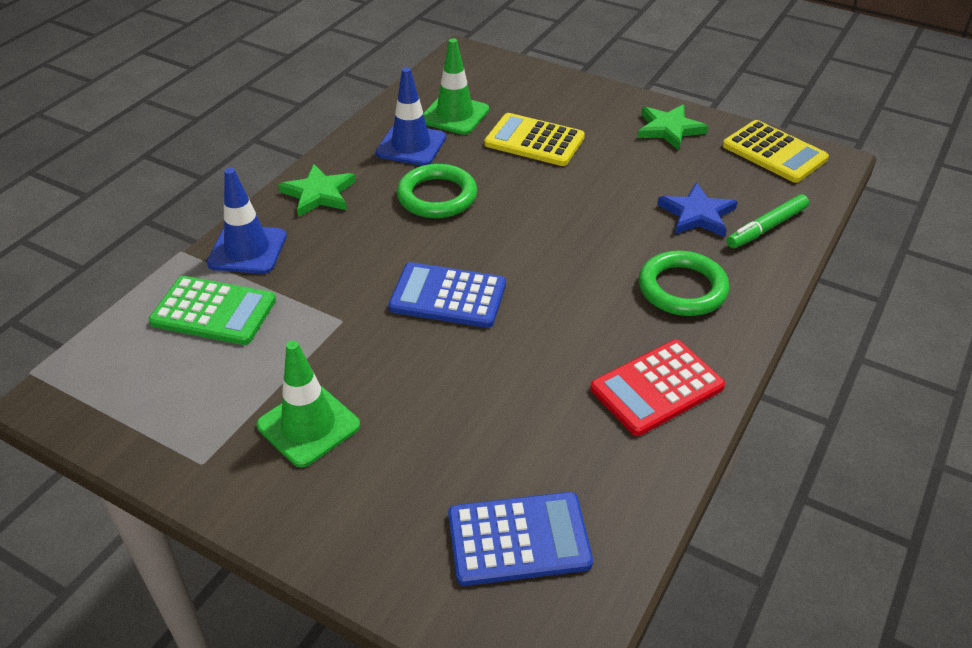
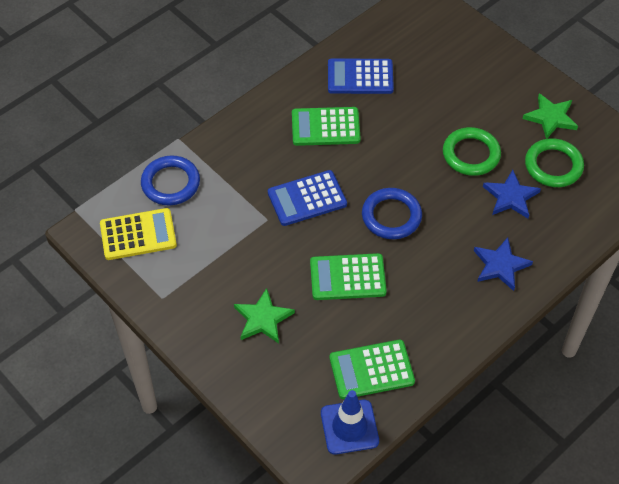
blue ring: 0 -> 2
blue star: 1 -> 2
blue traffic cone: 2 -> 1
green calculator: 1 -> 3
green marker: 1 -> 0
green traffic cone: 2 -> 0
red calculator: 1 -> 0
yellow calculator: 2 -> 1

